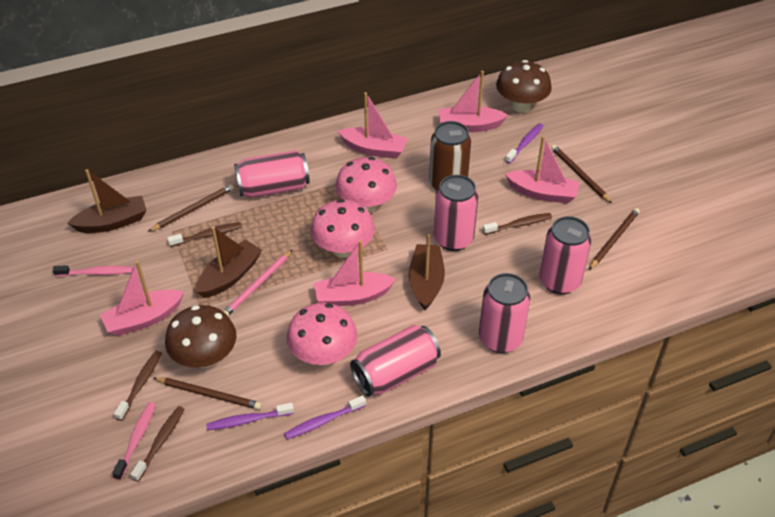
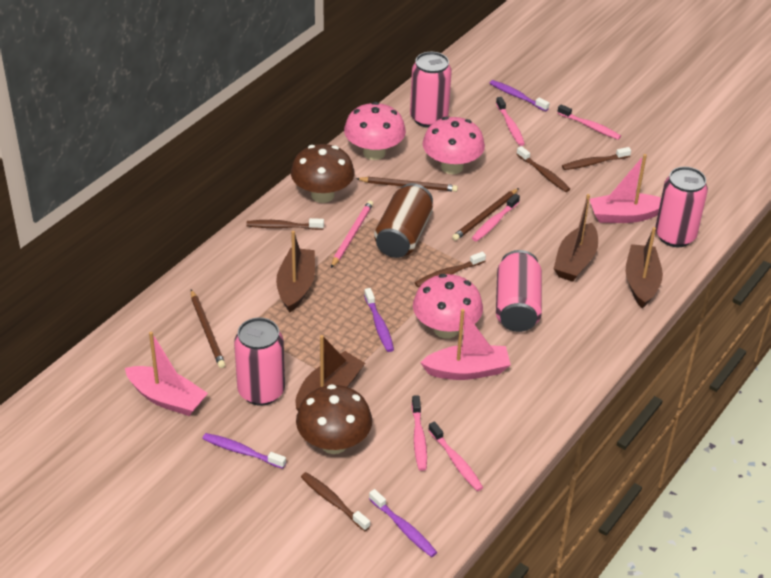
brown boat: 3 -> 4
brown pencil: 4 -> 3
brown toothbrush: 4 -> 5
pink boat: 5 -> 3
pink can: 5 -> 4
pink toothbrush: 2 -> 5
purple toothbrush: 3 -> 4

